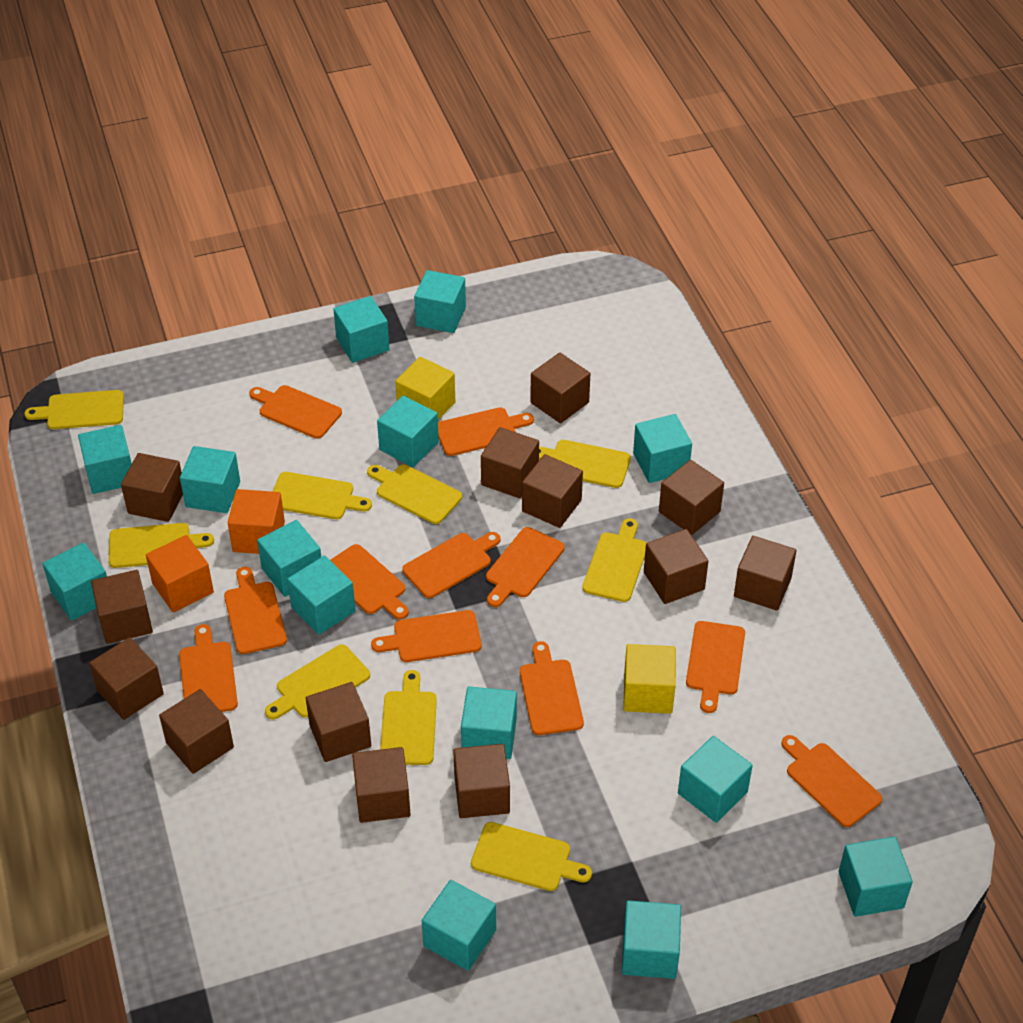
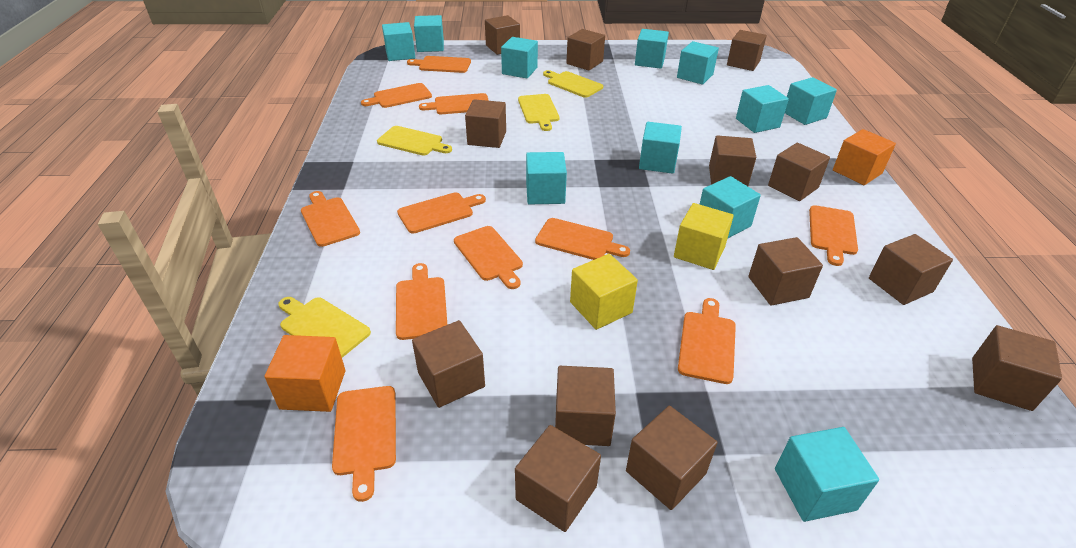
turquoise cube: 14 -> 11
yellow cutting board: 9 -> 4

